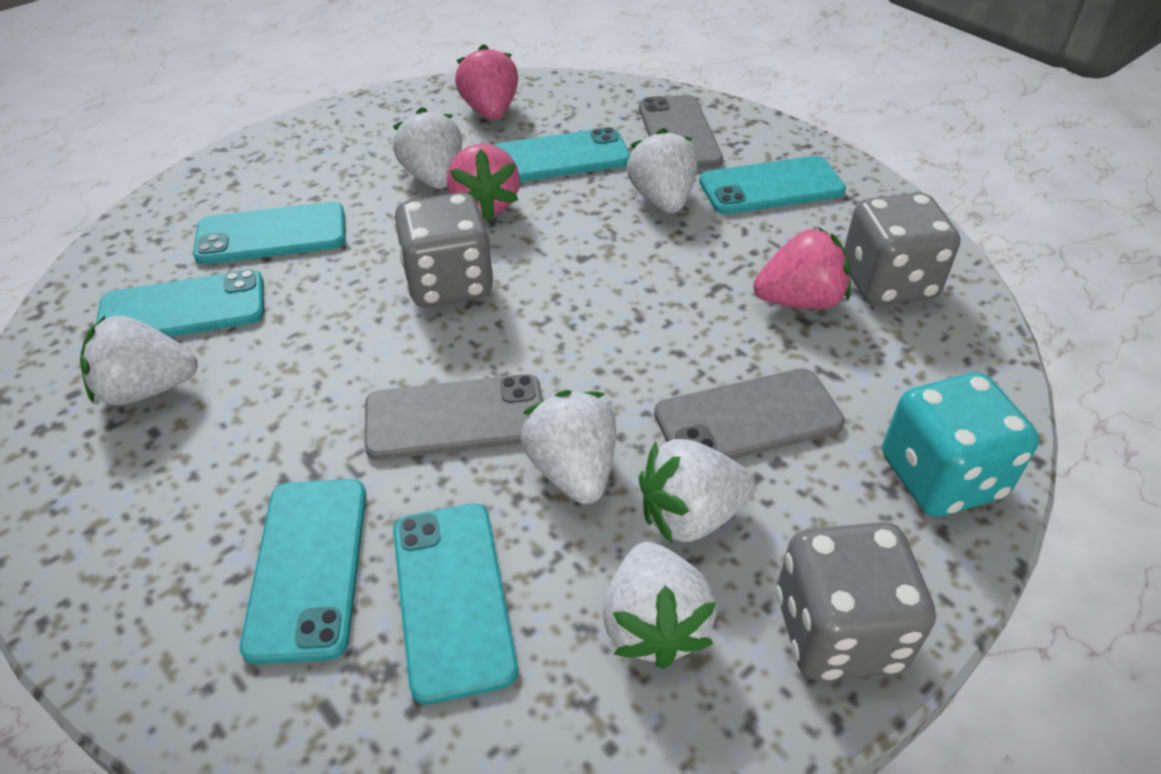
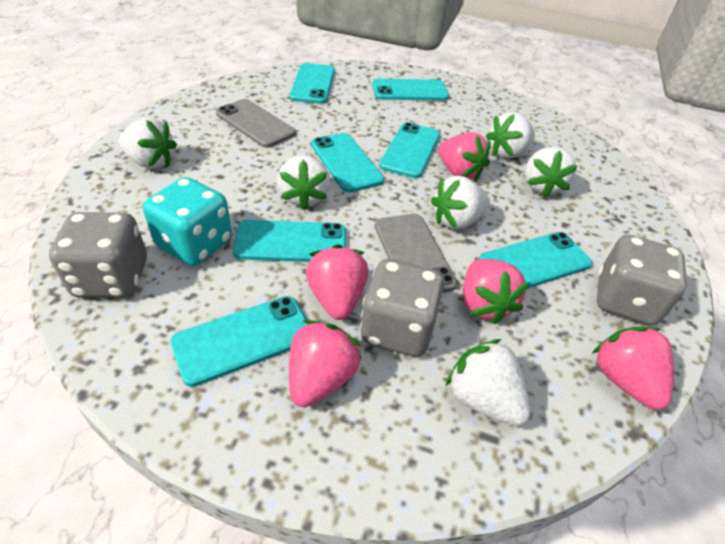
grey phone: 3 -> 2
pink strawberry: 3 -> 5
turquoise phone: 6 -> 7

